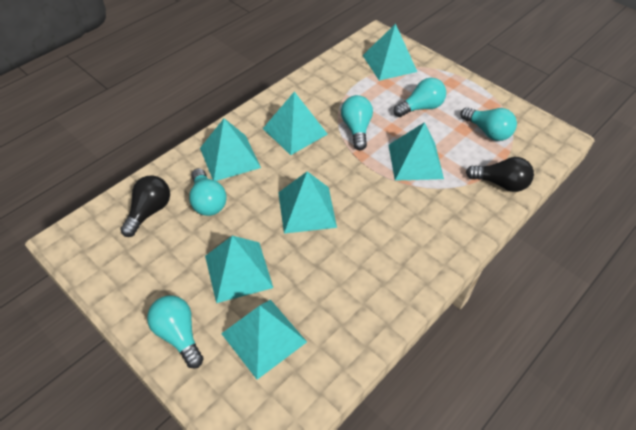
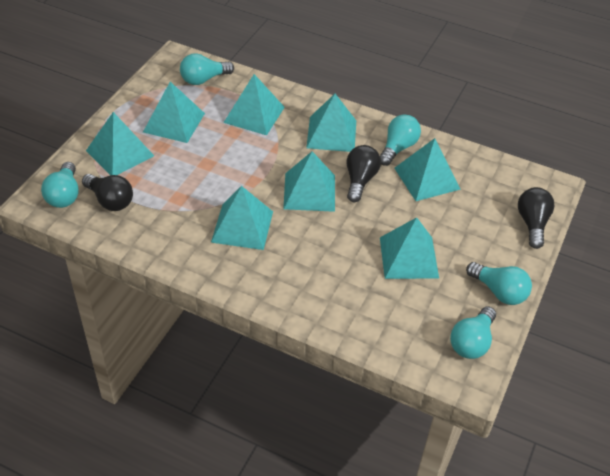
black light bulb: 2 -> 3
turquoise pyramid: 7 -> 8

